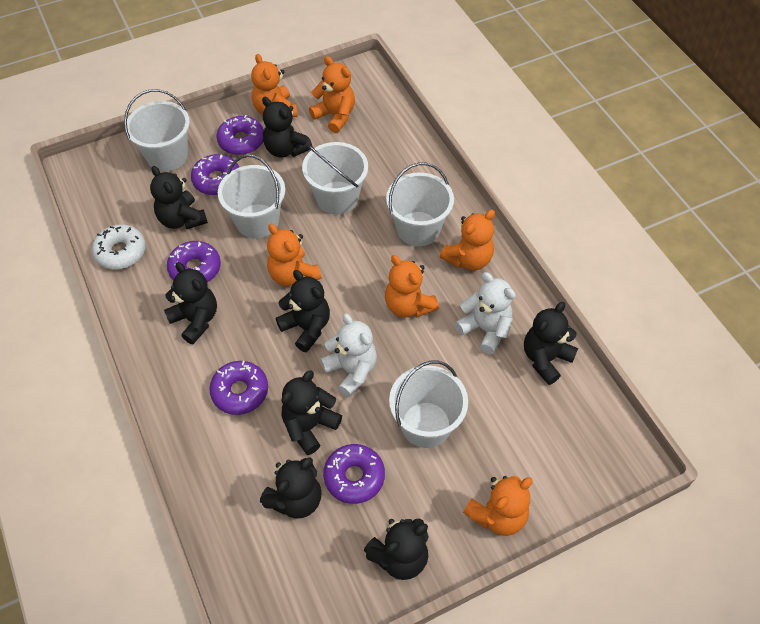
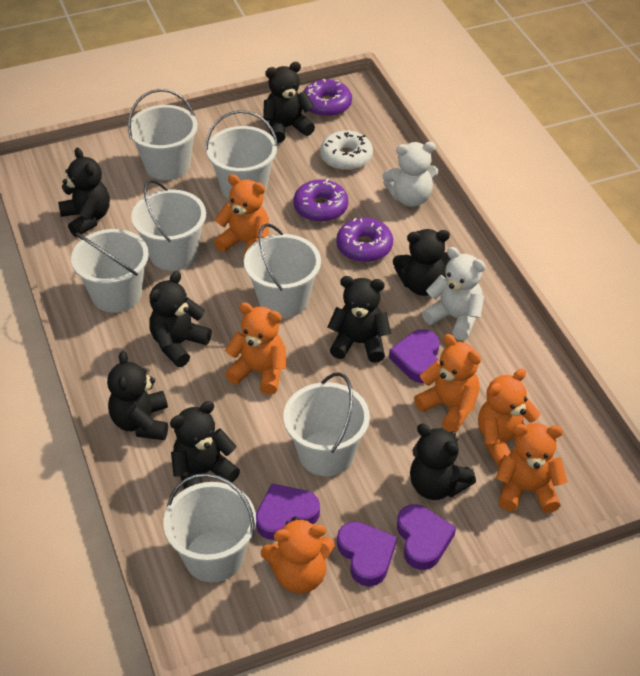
purple donut: 5 -> 3
purple heart: 0 -> 4
white bucket: 5 -> 7

